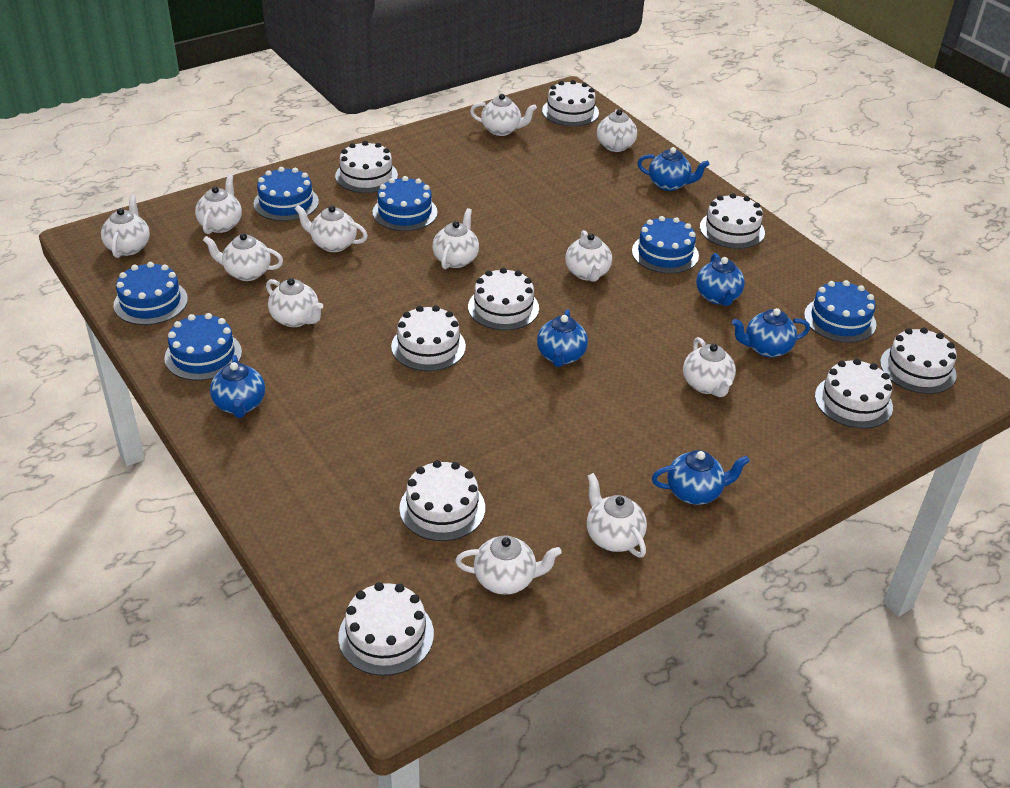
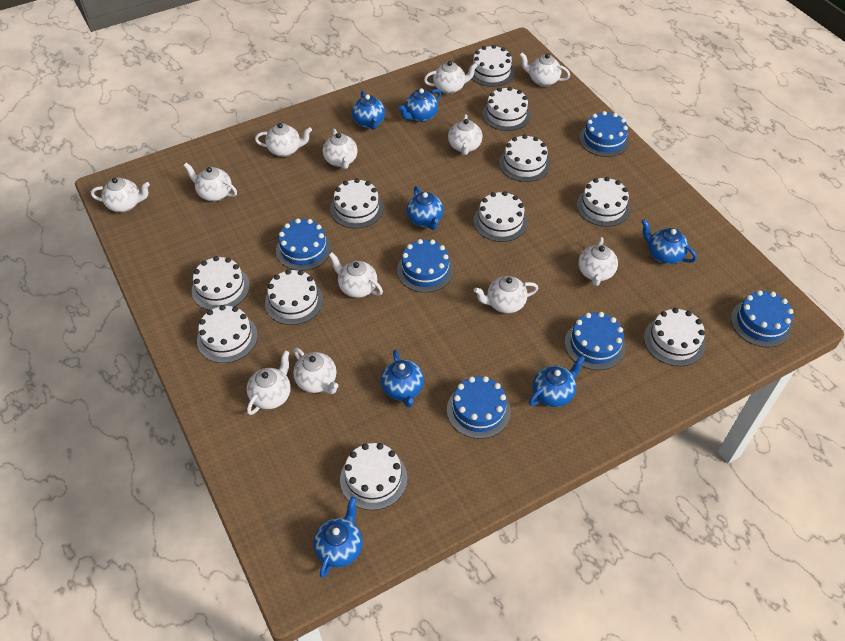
blue teapot: 6 -> 7
white cake: 9 -> 11

